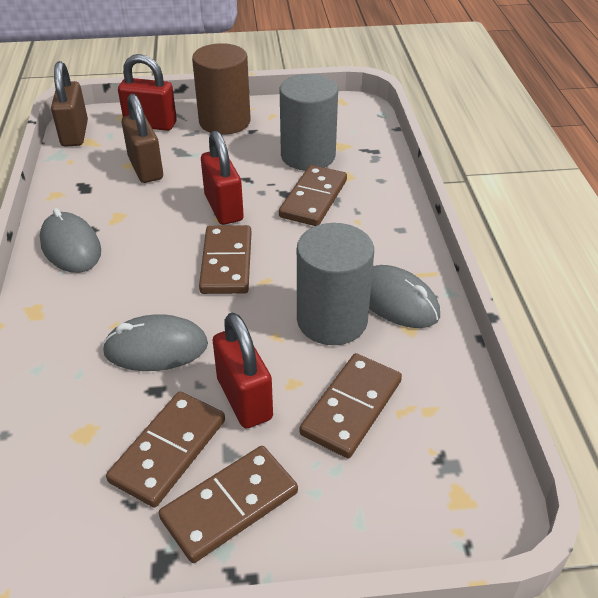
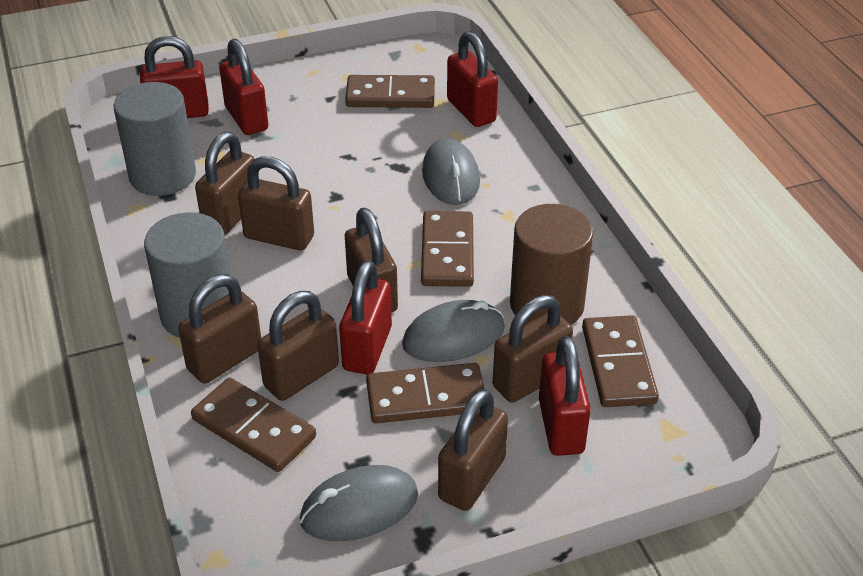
brown padlock: 2 -> 7
red padlock: 3 -> 5

